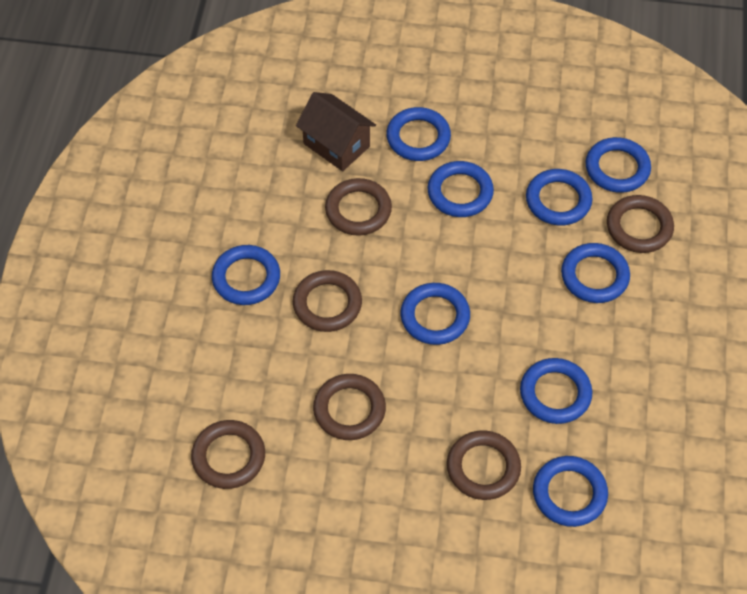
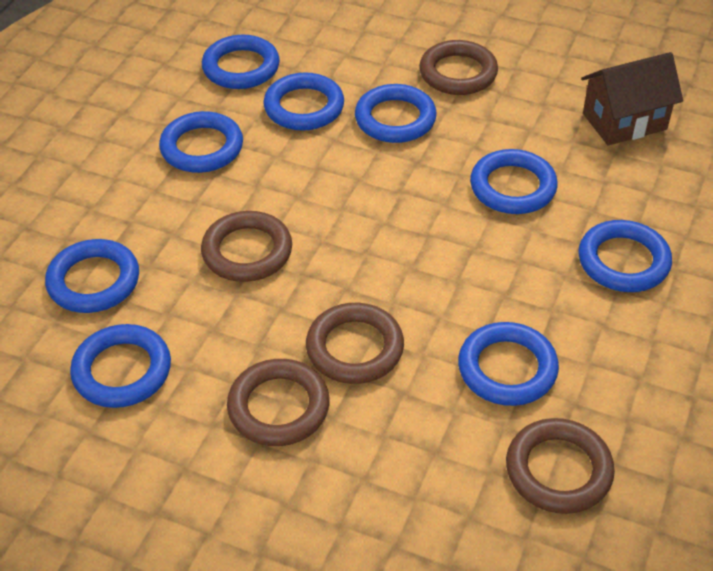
brown ring: 6 -> 5

